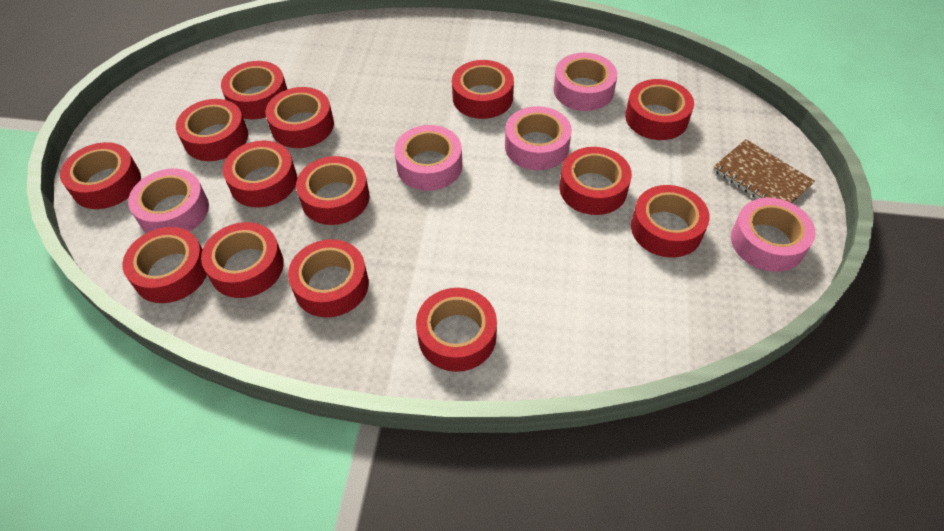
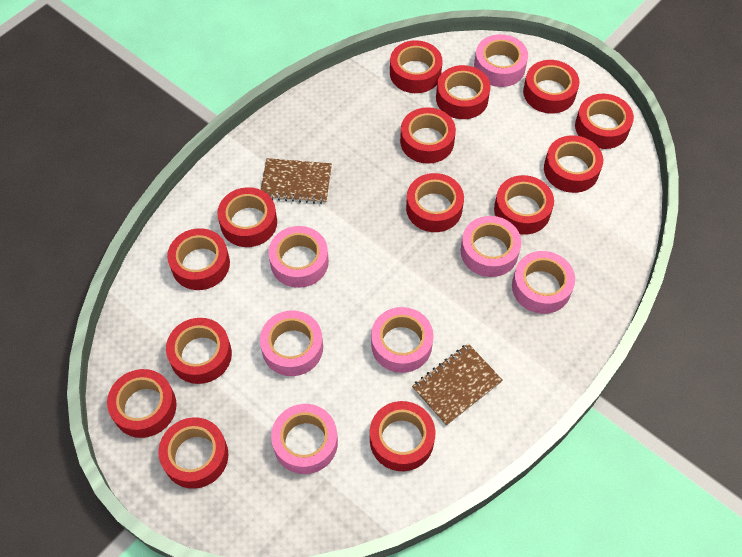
brown notebook: 1 -> 2
pink tape: 5 -> 7

